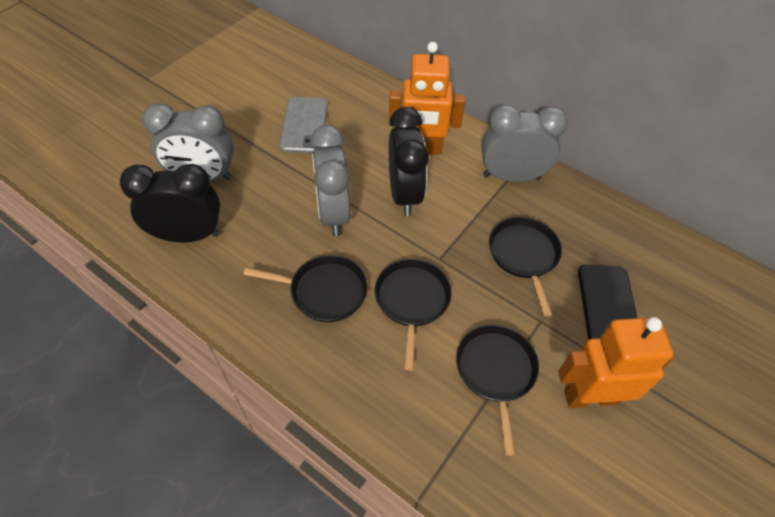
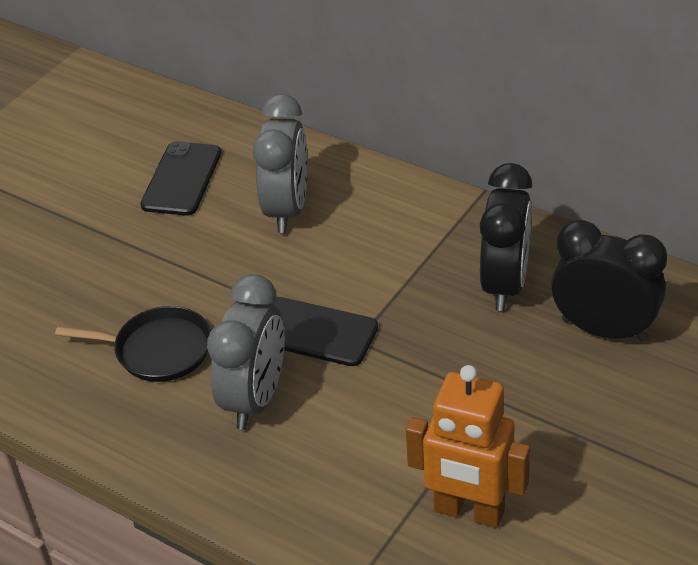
black pan: 4 -> 1
black phone: 1 -> 2
grey clock: 3 -> 2
grey phone: 1 -> 0
orange robot: 2 -> 1

